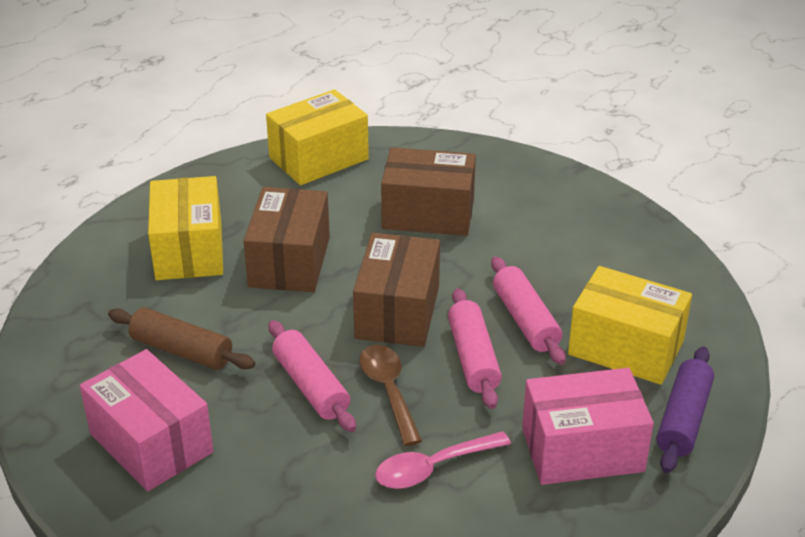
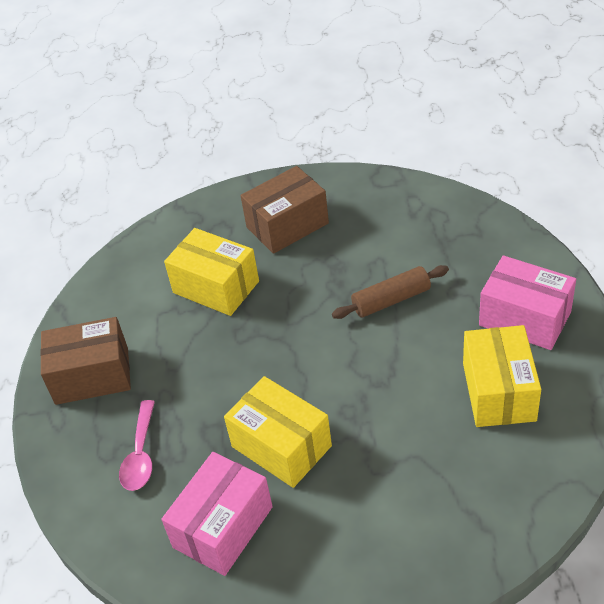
brown box: 3 -> 2
brown spoon: 1 -> 0
pink rolling pin: 3 -> 0
purple rolling pin: 1 -> 0

